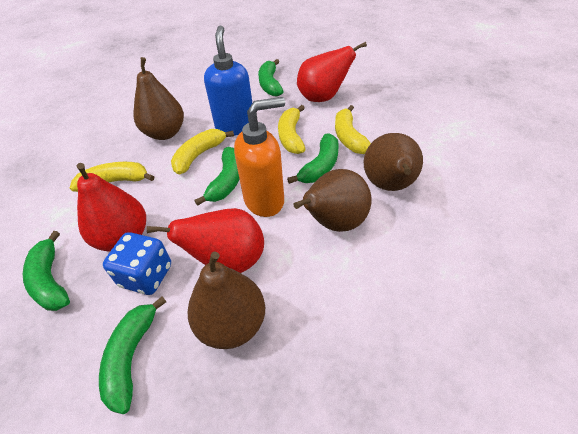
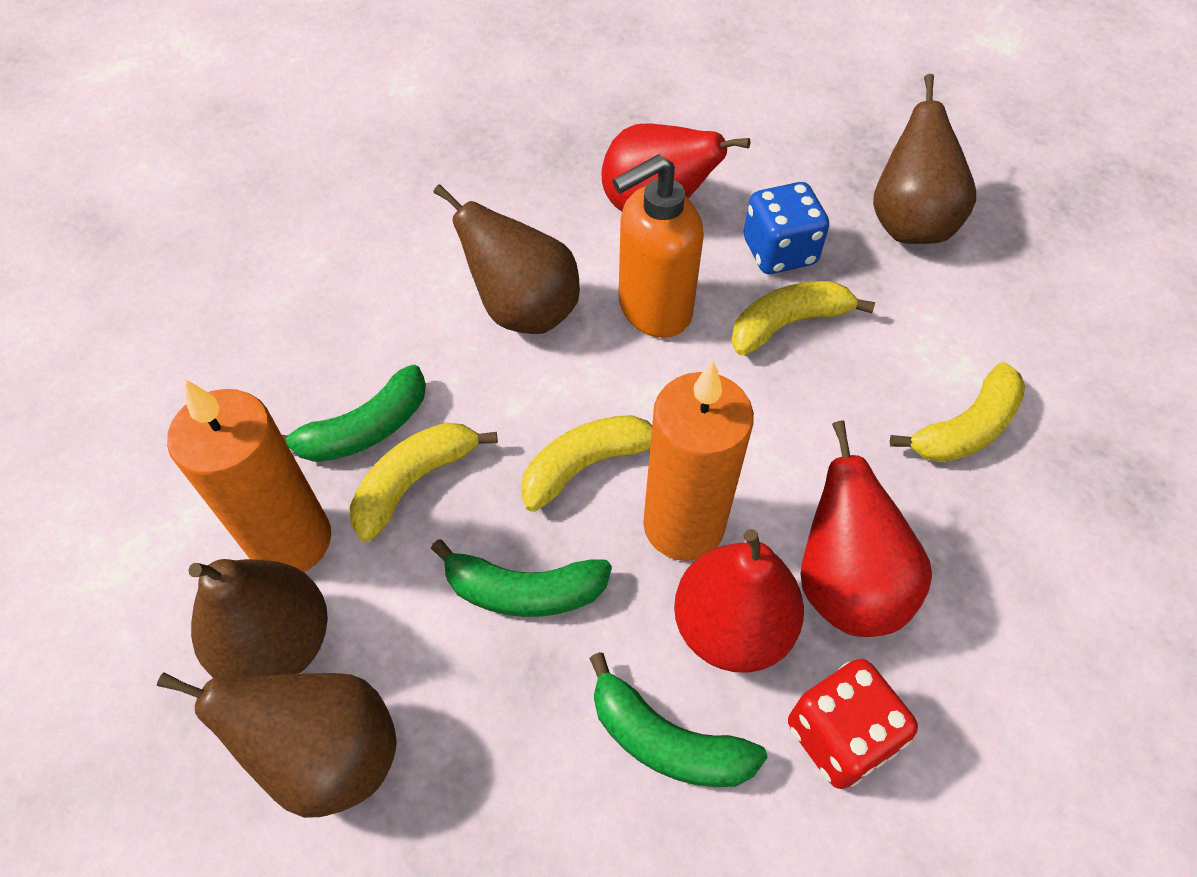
blue soap dispenser: 1 -> 0
green banana: 5 -> 3
orange candle: 0 -> 2
red dice: 0 -> 1

